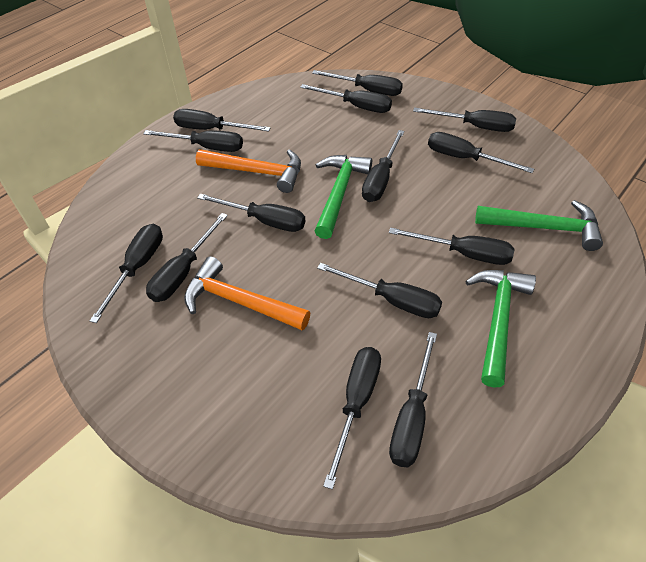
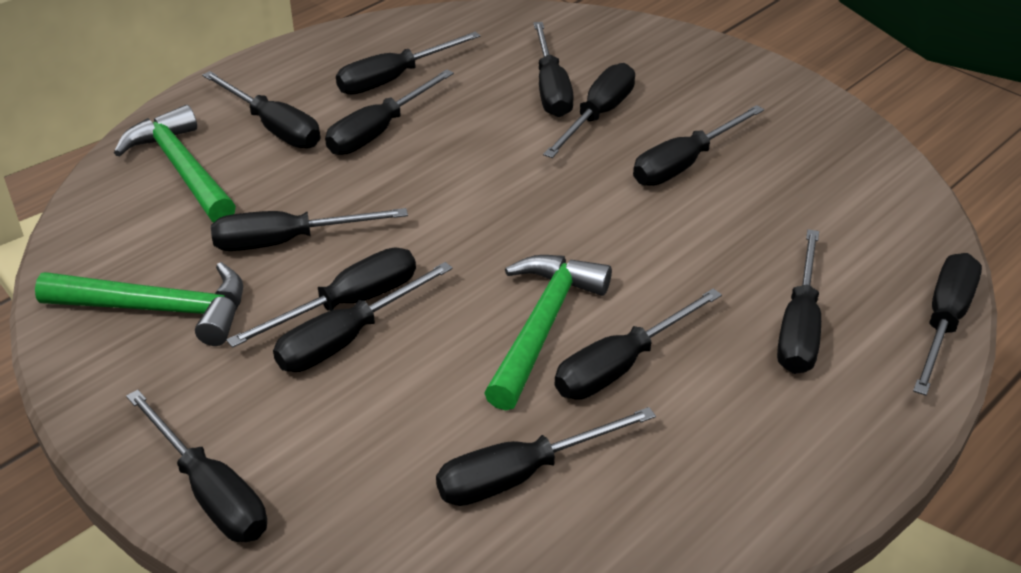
orange hammer: 2 -> 0

